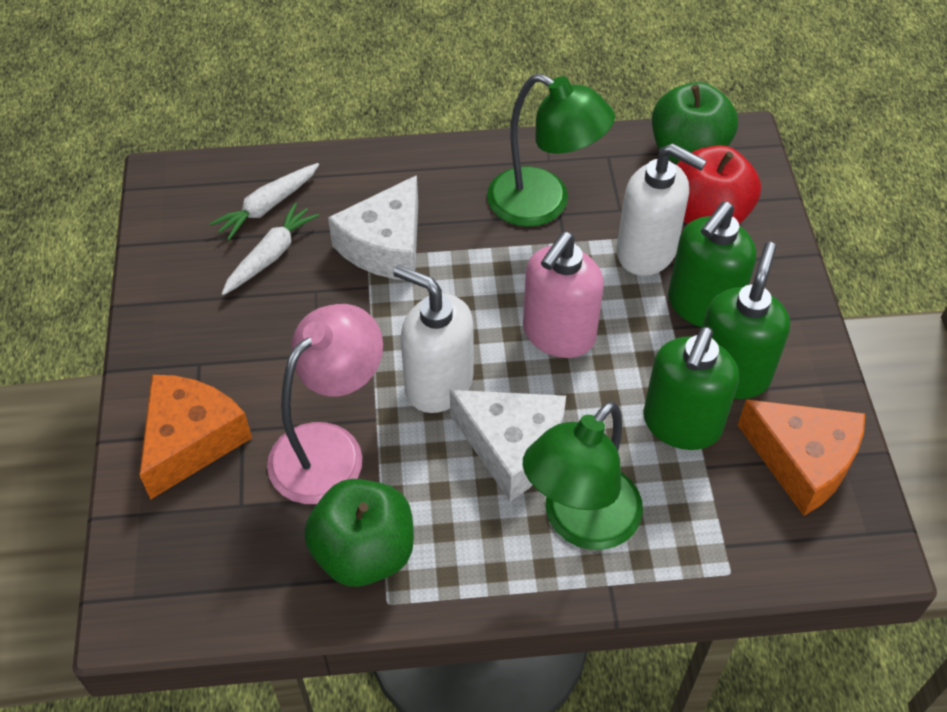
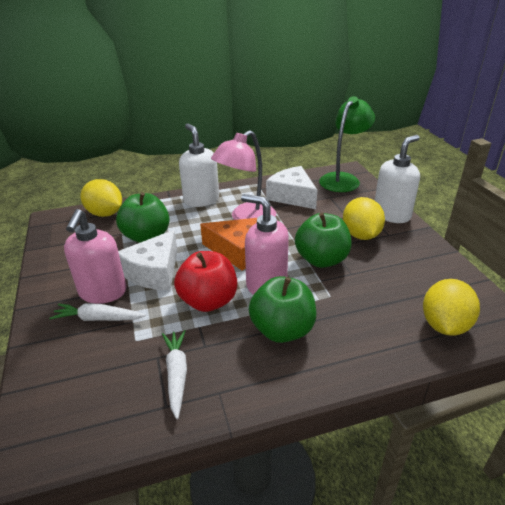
green apple: 2 -> 3
green lamp: 2 -> 1
green soap dispenser: 3 -> 0
orange cheese: 2 -> 1
pink soap dispenser: 1 -> 2
yellow lemon: 0 -> 3

